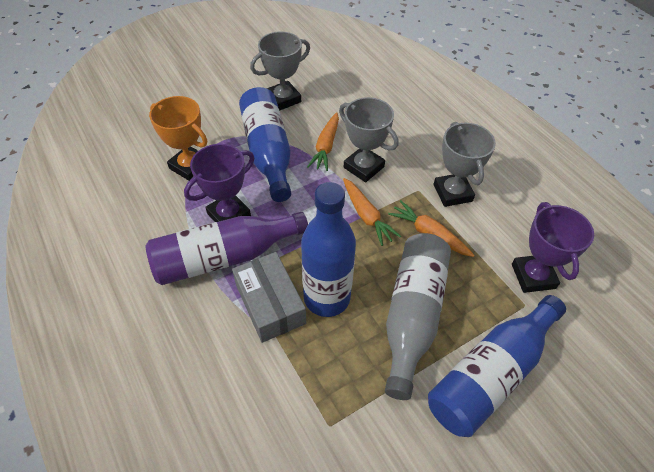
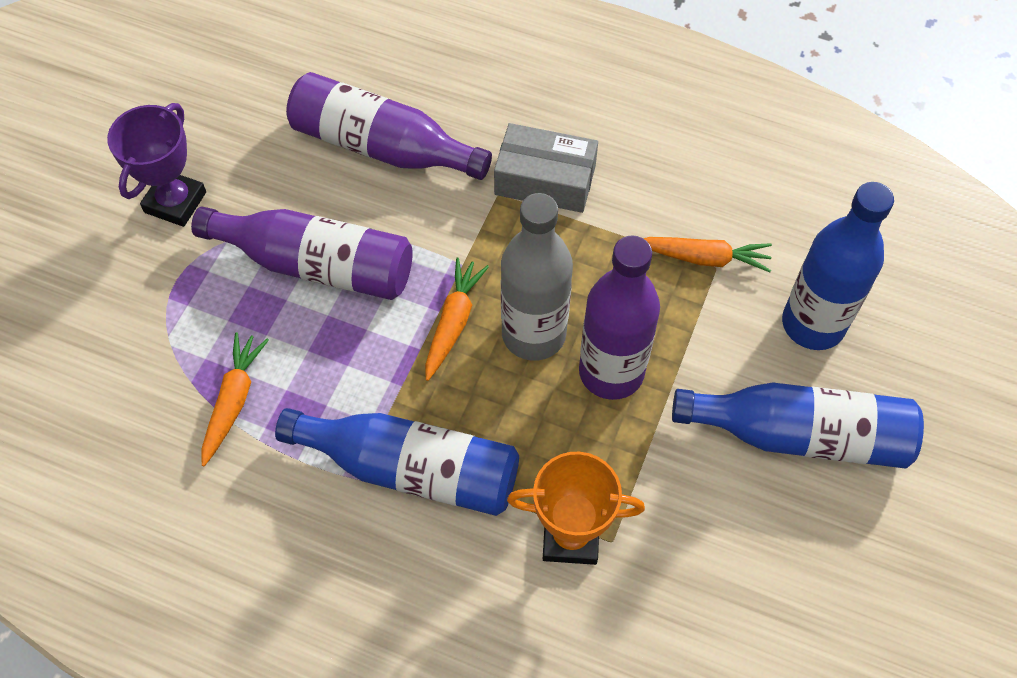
grey trophy: 3 -> 0
purple bottle: 1 -> 3
purple trophy: 2 -> 1

